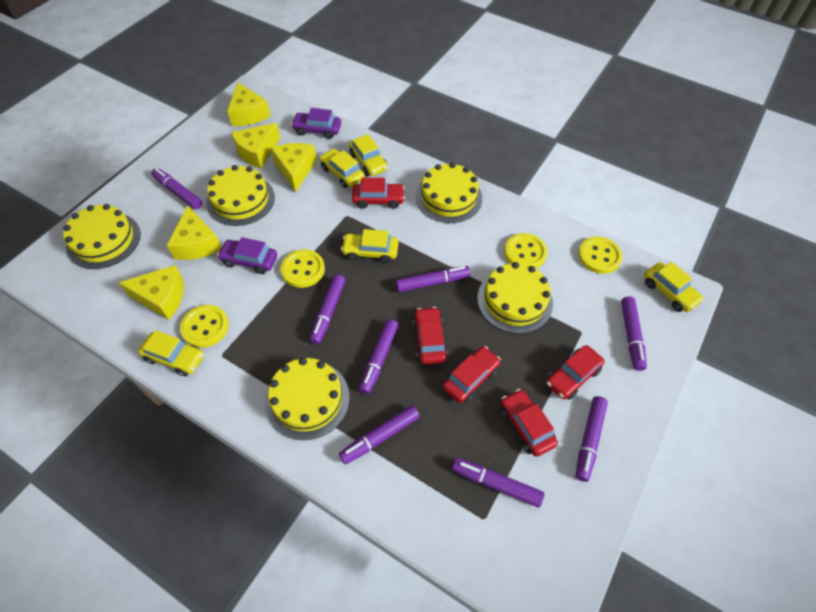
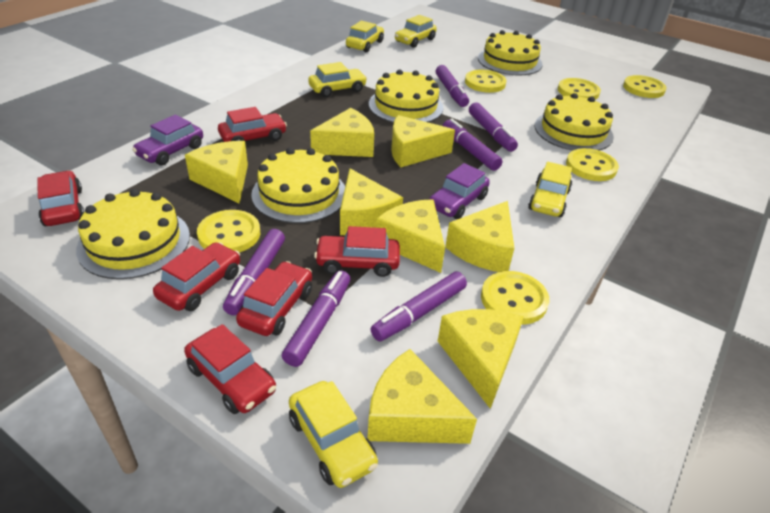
purple marker: 8 -> 6
red car: 5 -> 6
yellow button: 4 -> 6
yellow cheese: 5 -> 8

